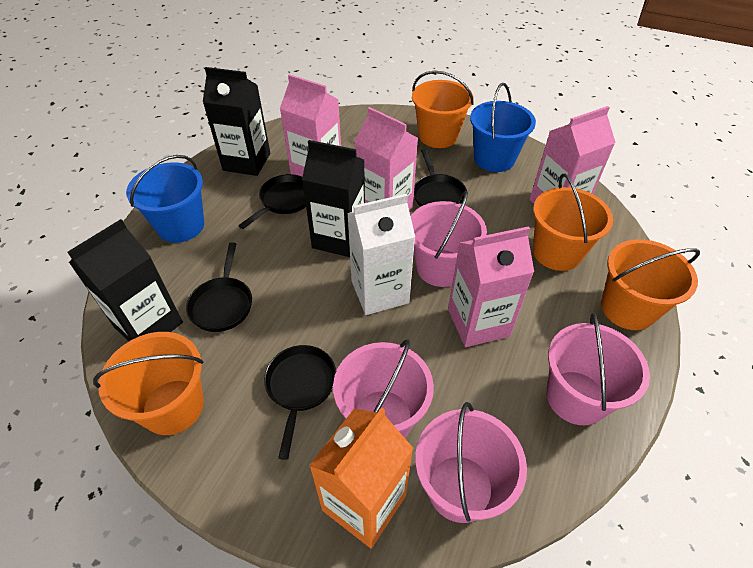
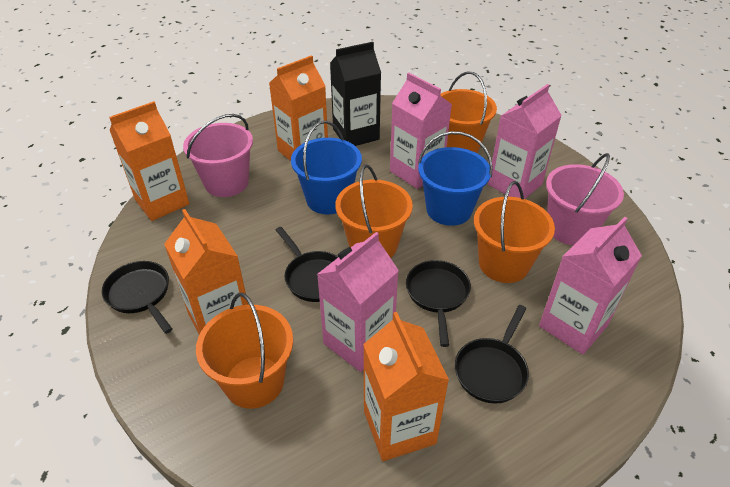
black carton: 3 -> 1
orange carton: 1 -> 4
pink bucket: 4 -> 2
white carton: 1 -> 0

